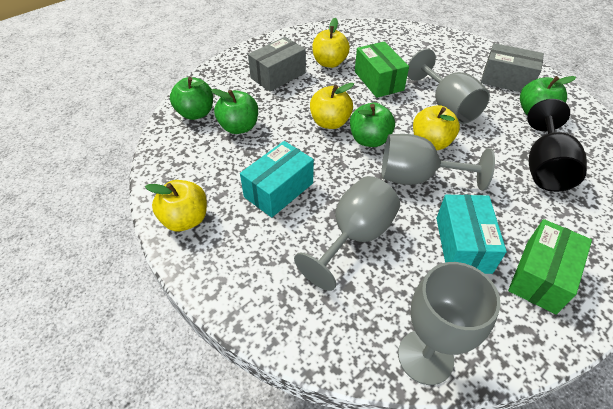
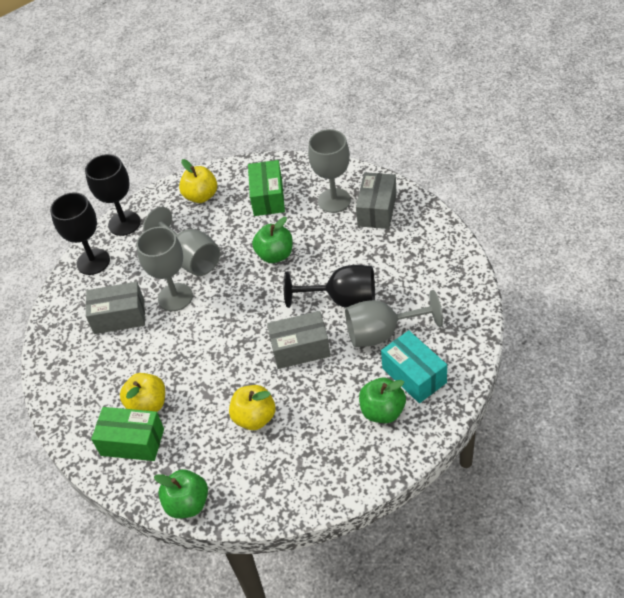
black goblet: 1 -> 3
green apple: 4 -> 3
grey box: 2 -> 3
turquoise box: 2 -> 1
yellow apple: 4 -> 3

